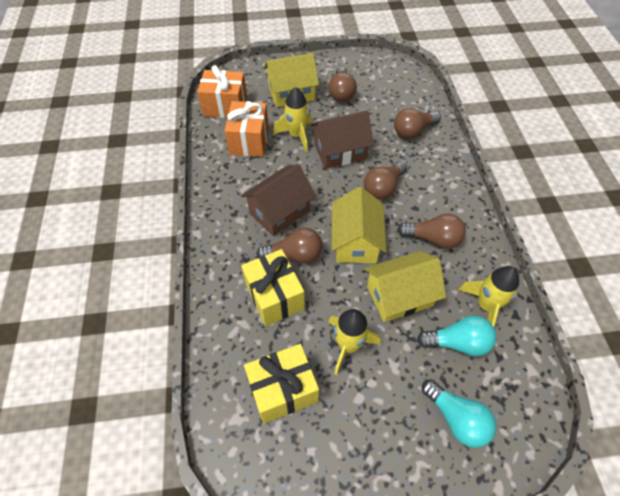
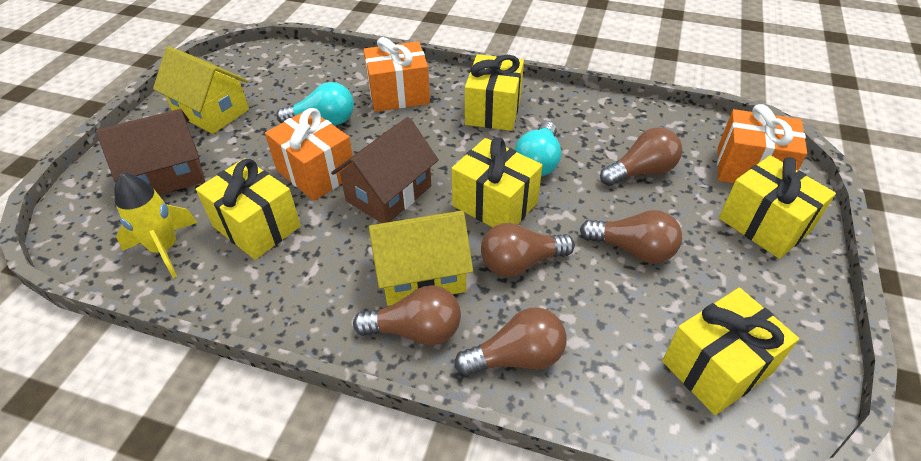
orange gift: 2 -> 3
yellow gift: 2 -> 5
yellow house: 3 -> 2
yellow rocket: 3 -> 1

